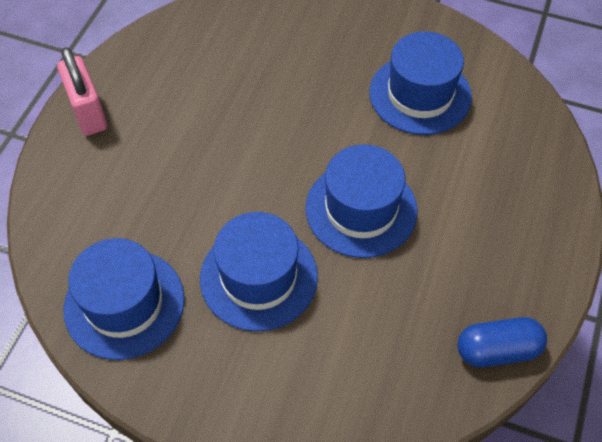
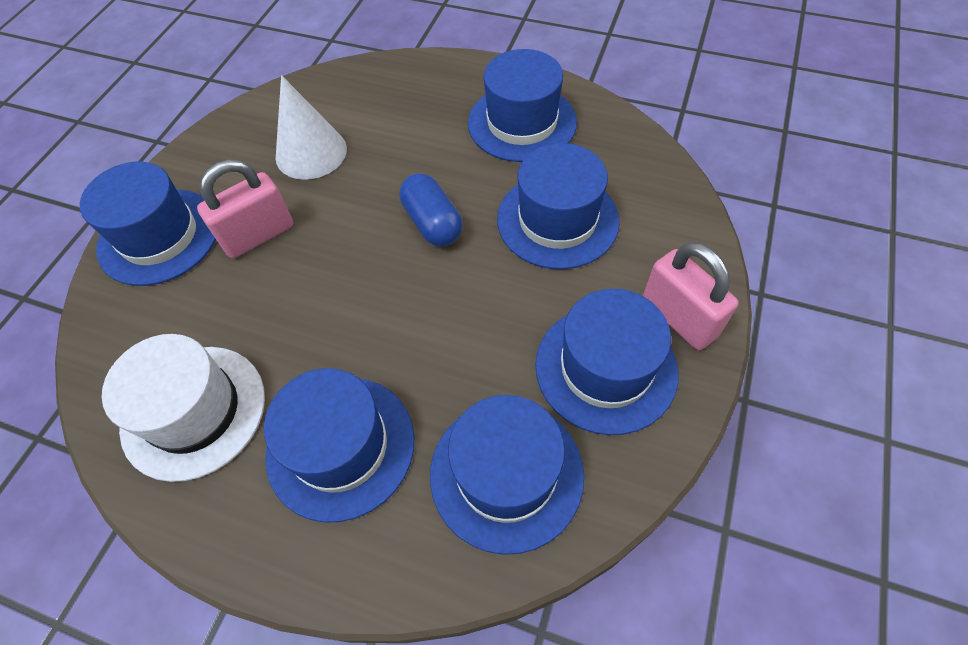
blue hat: 4 -> 6
pink padlock: 1 -> 2
white cone: 0 -> 1
white hat: 0 -> 1

